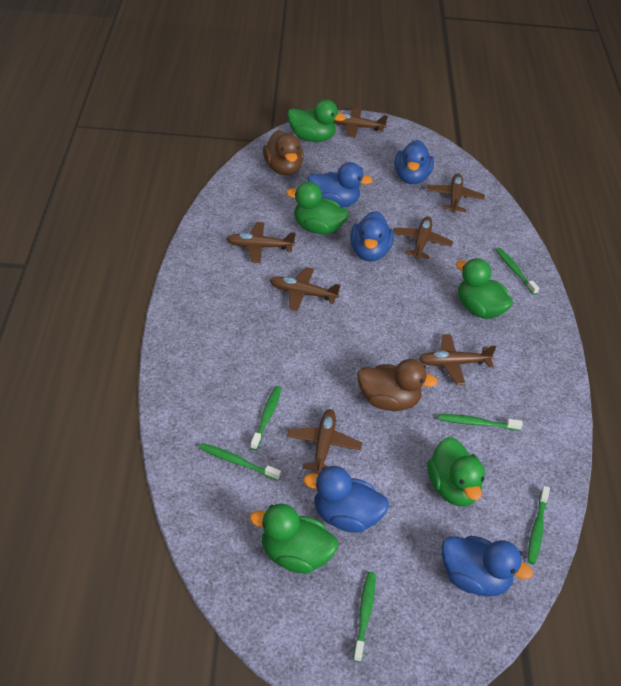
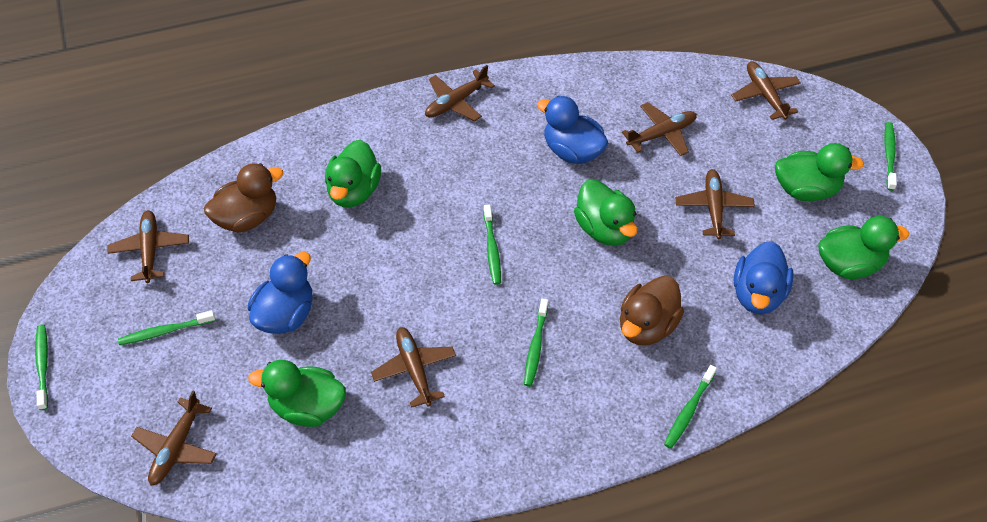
blue duck: 5 -> 3

